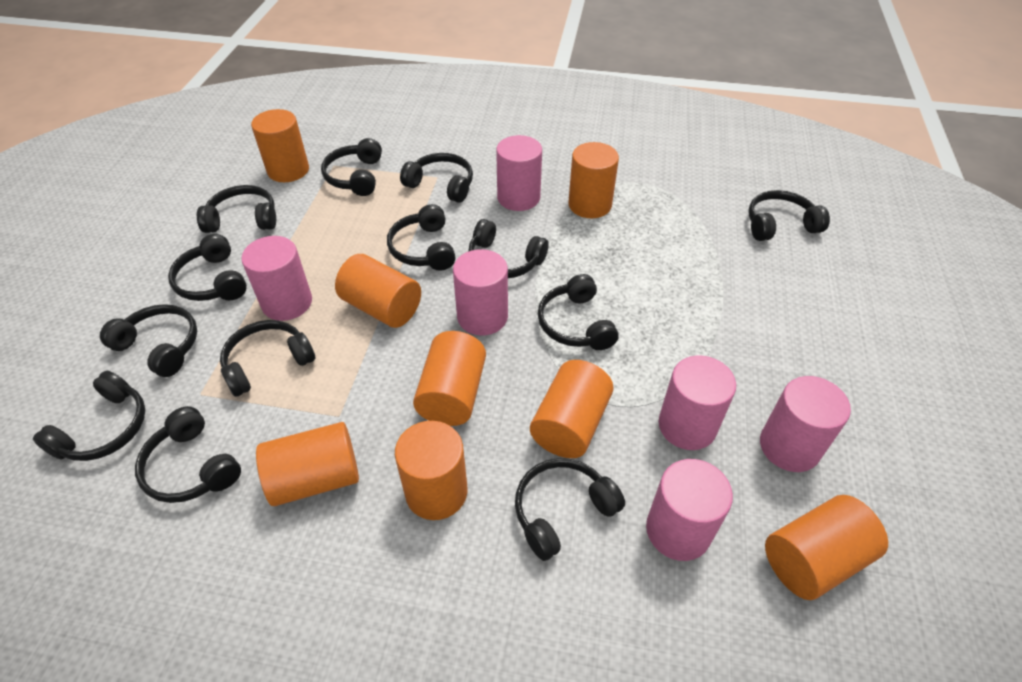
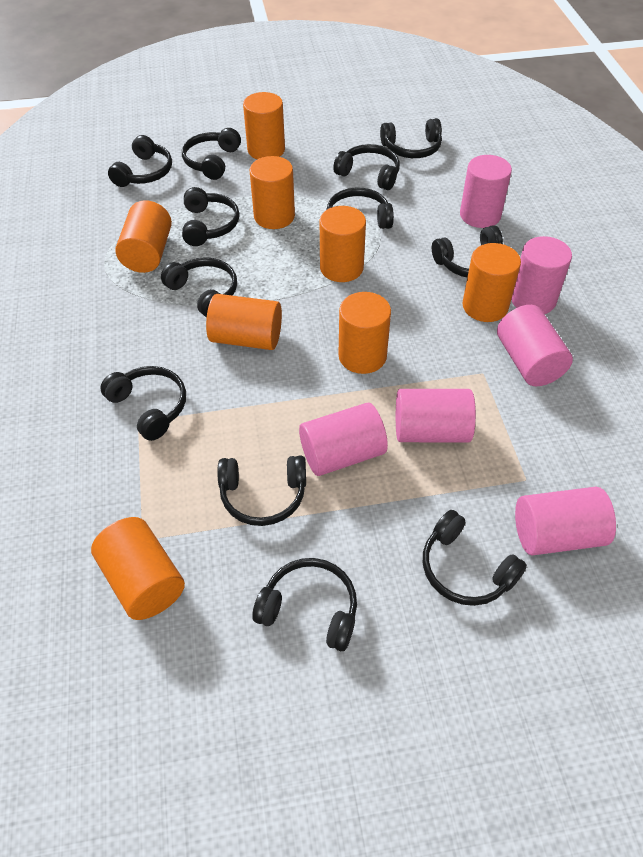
black headphones: 13 -> 12

